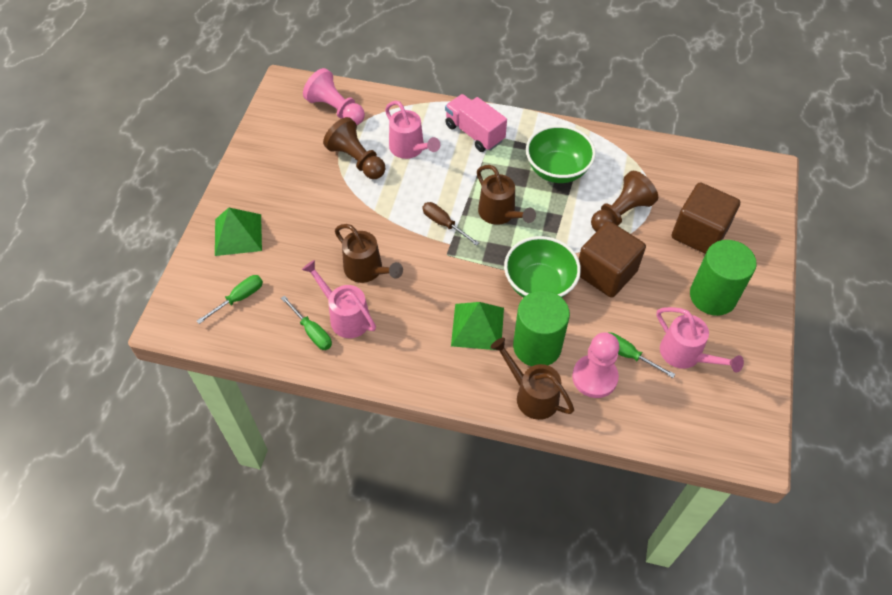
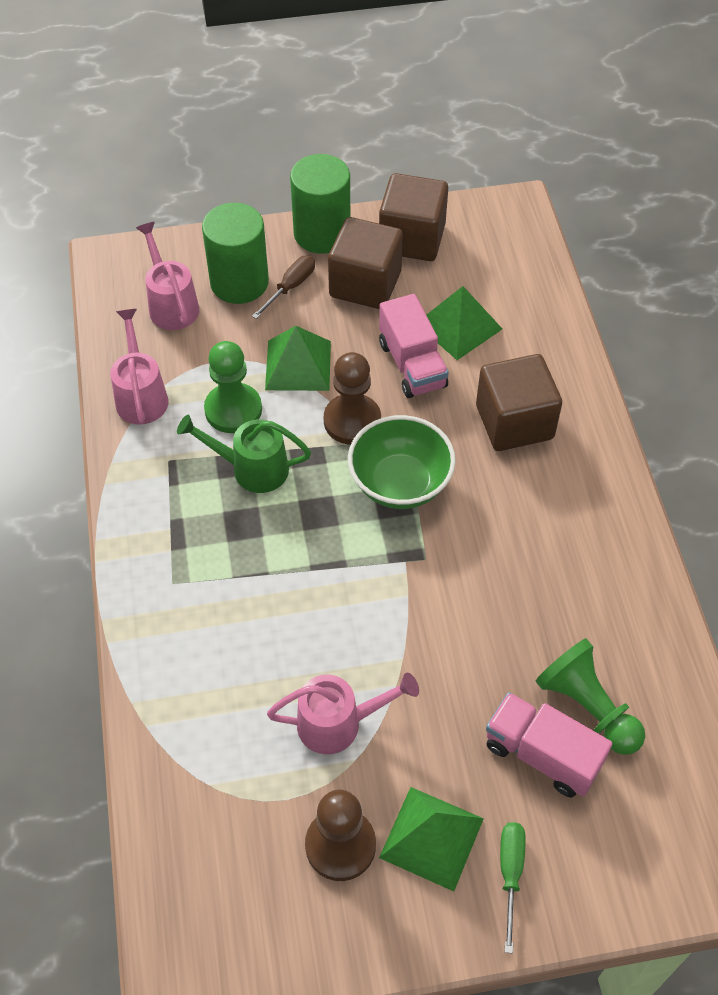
brown cube: 2 -> 3
brown watering can: 3 -> 0
green bowl: 2 -> 1
green pawn: 0 -> 2
green pyramid: 2 -> 3
green screwdriver: 3 -> 1
green watering can: 0 -> 1
pink pawn: 2 -> 0
pink truck: 1 -> 2

